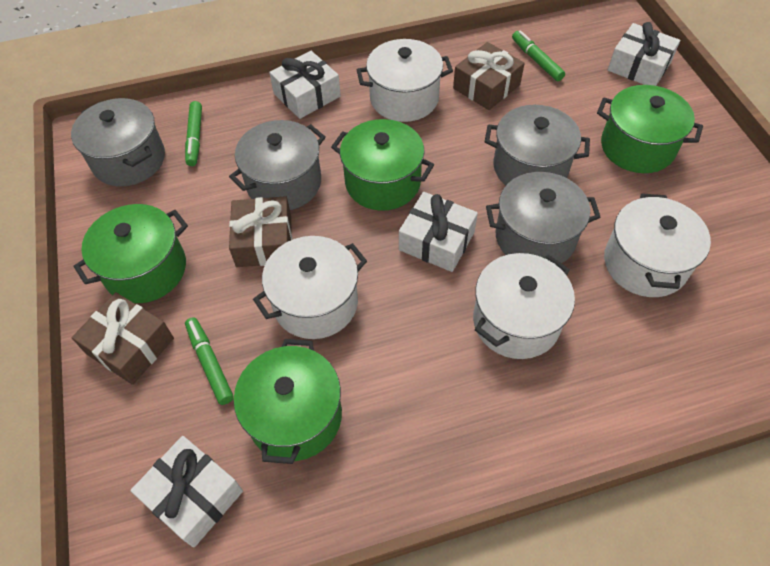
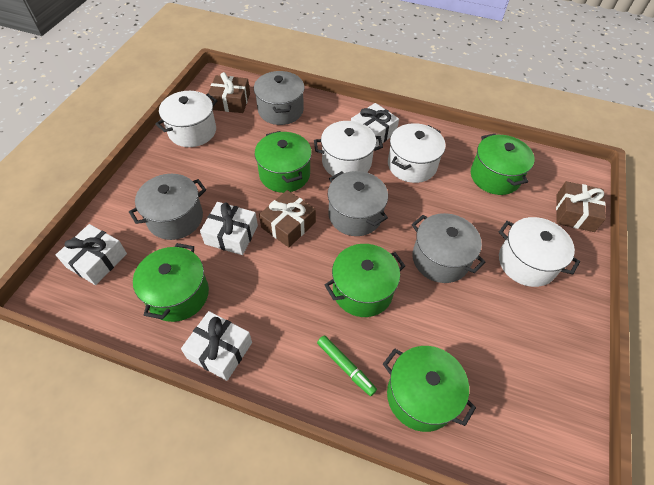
green marker: 3 -> 1
green pot: 4 -> 5

